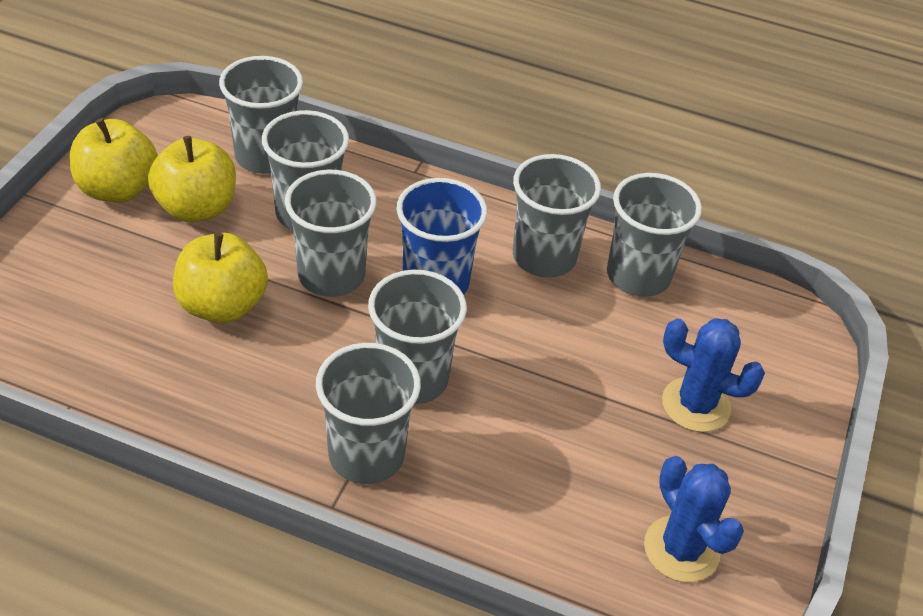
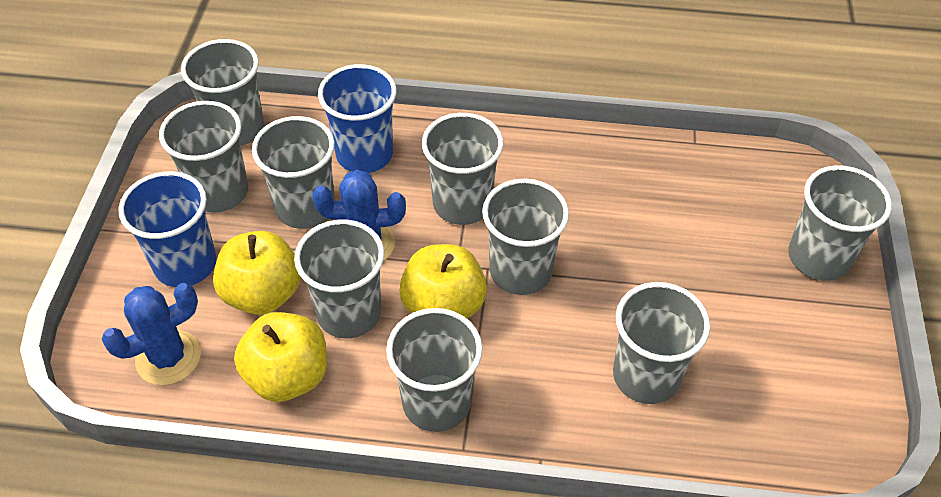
blue cup: 1 -> 2
grey cup: 7 -> 9

